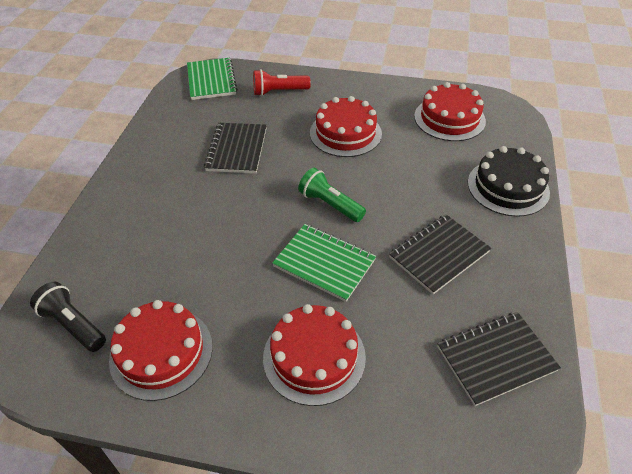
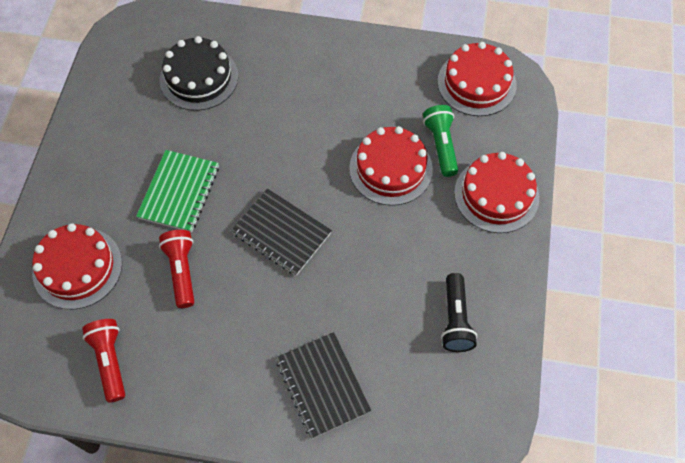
black notebook: 3 -> 2
green notebook: 2 -> 1
red flashlight: 1 -> 2

